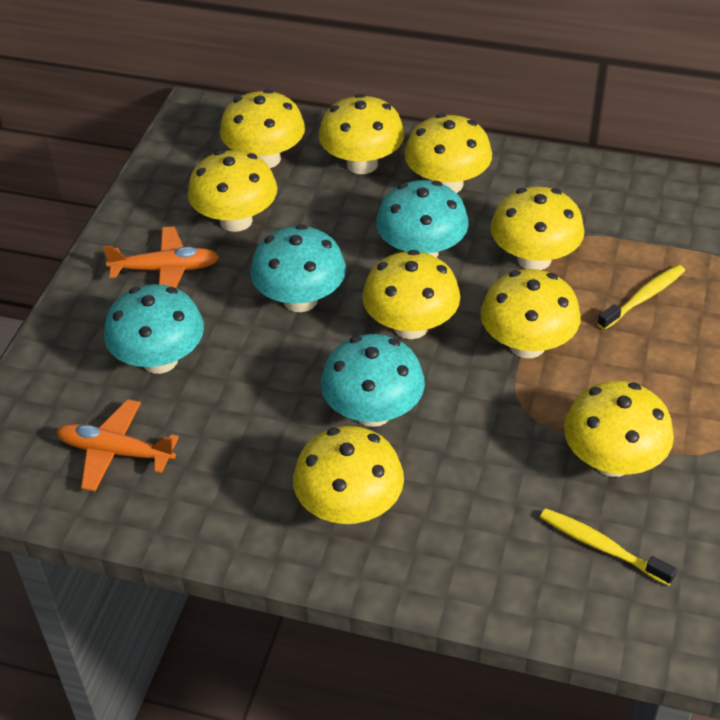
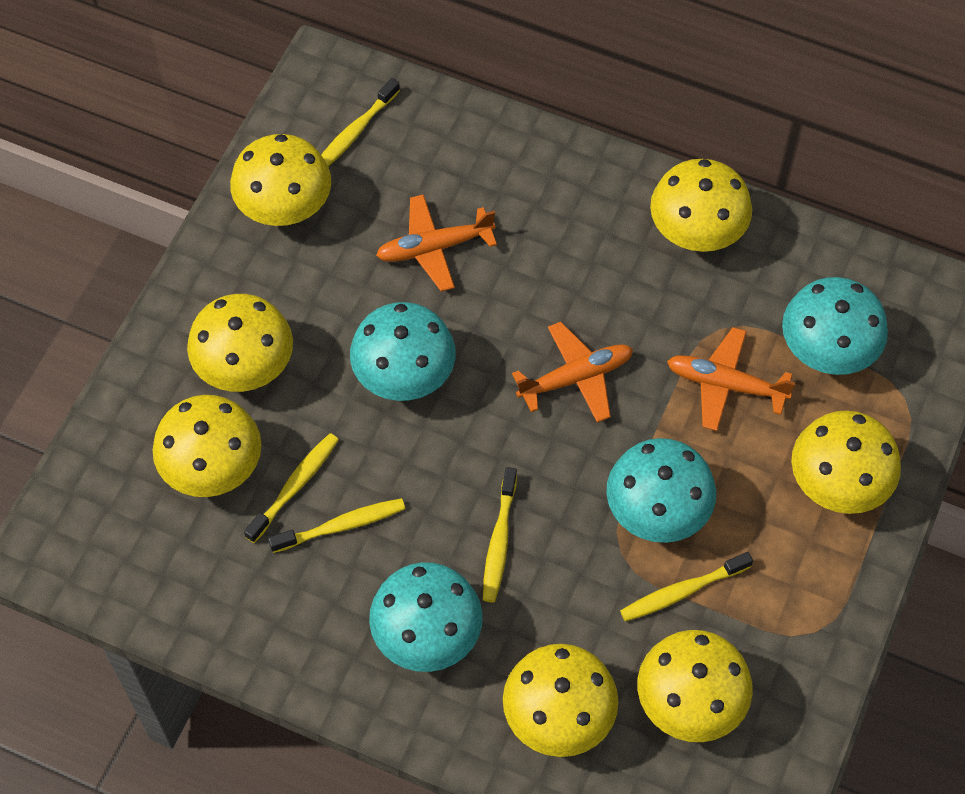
orange plane: 2 -> 3
yellow mushroom: 9 -> 7
yellow toothbrush: 2 -> 5

